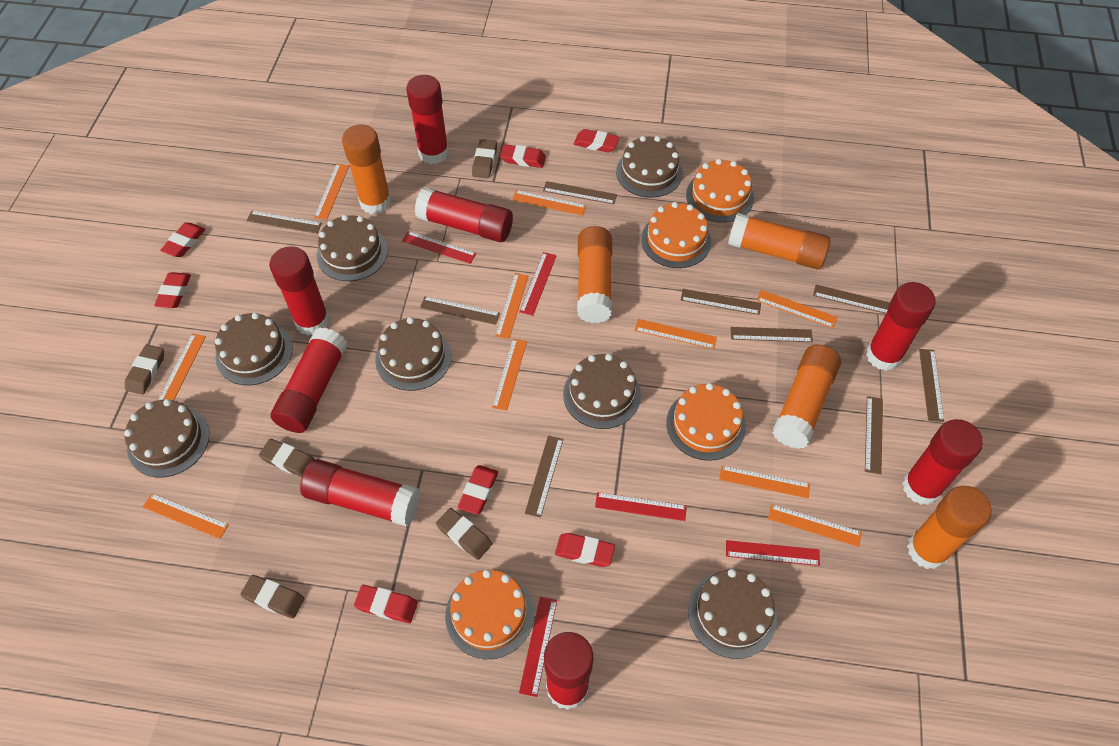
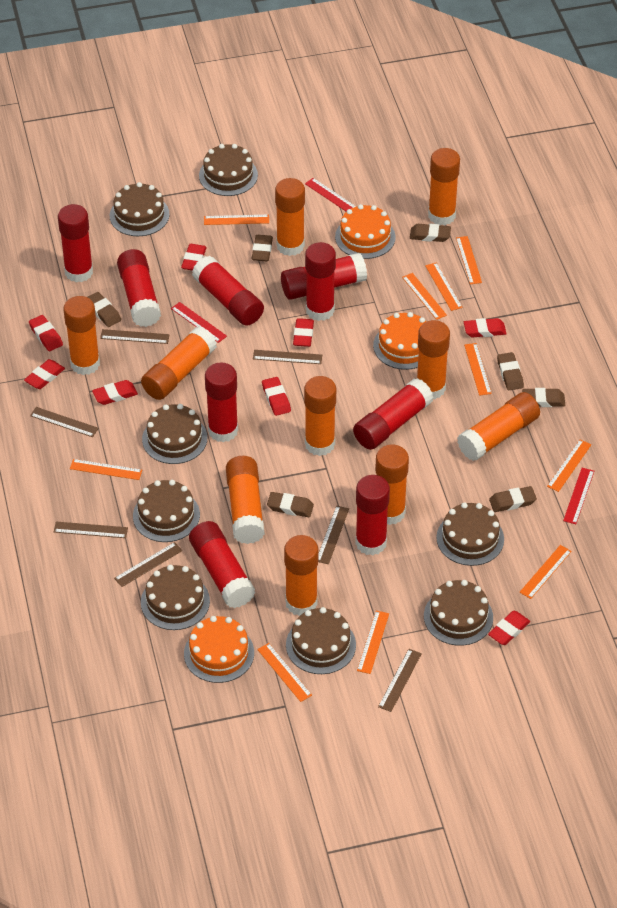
brown cake: 7 -> 8
brown eraser: 5 -> 7
brown ruler: 9 -> 7
orange cake: 4 -> 3
orange glue stick: 5 -> 10
red eraser: 7 -> 8
red glue stick: 8 -> 9
red ruler: 5 -> 3

